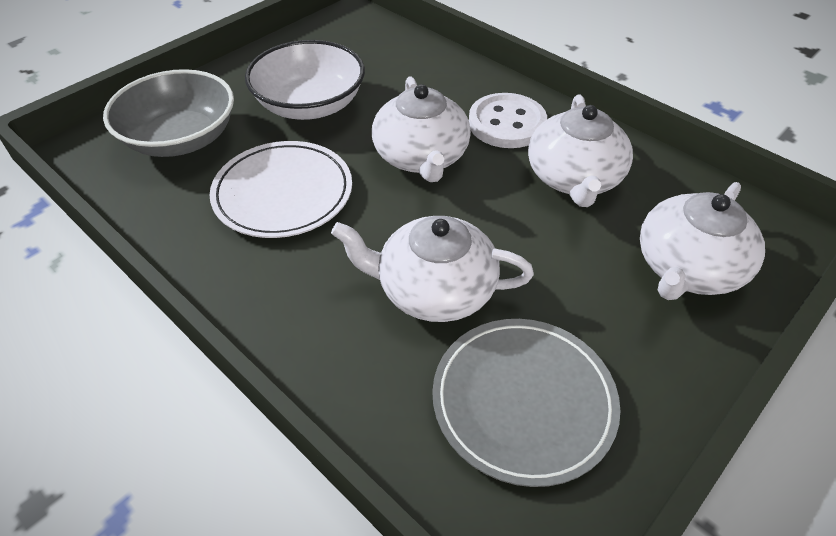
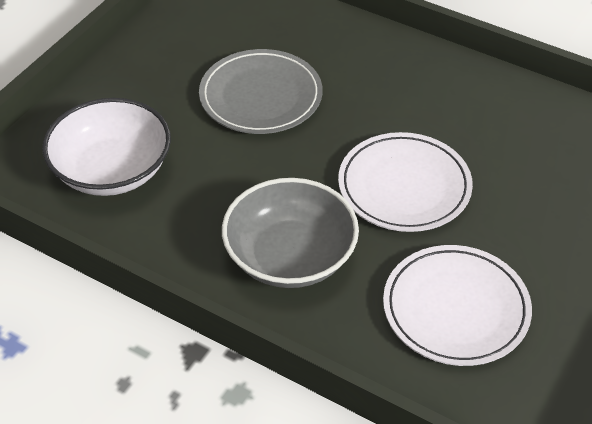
white button: 1 -> 0
white plate: 1 -> 2
white teapot: 4 -> 0

